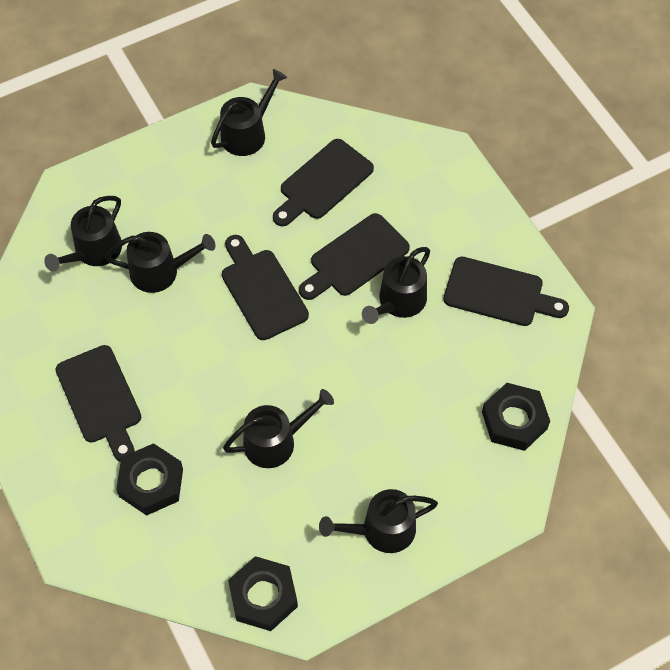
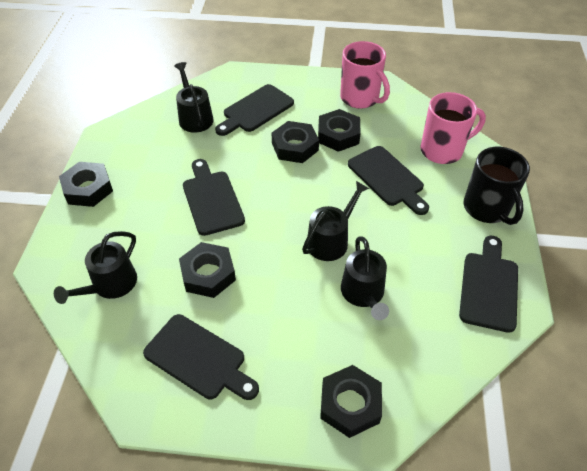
black mug: 0 -> 1
black nut: 3 -> 5
black watering can: 6 -> 4
pink mug: 0 -> 2

